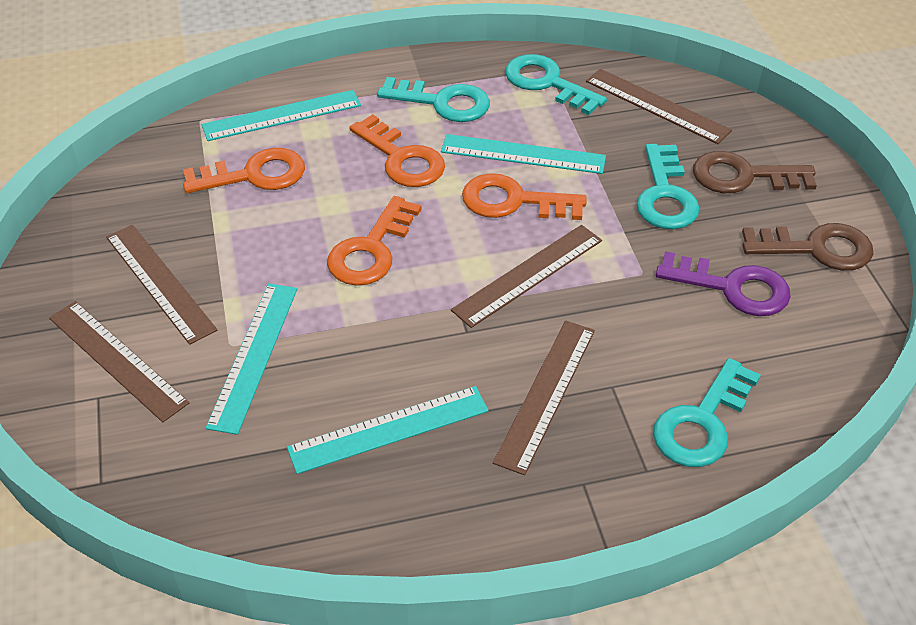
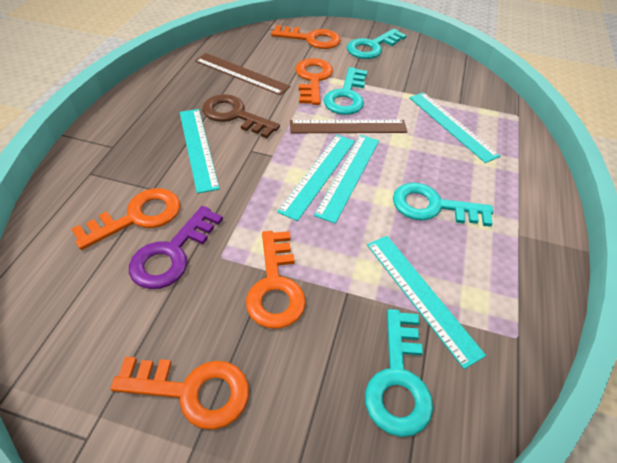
brown key: 2 -> 1
brown ruler: 5 -> 2
orange key: 4 -> 5
turquoise ruler: 4 -> 5

